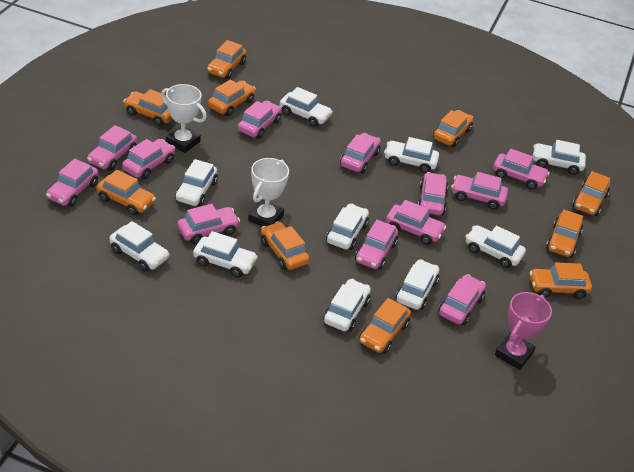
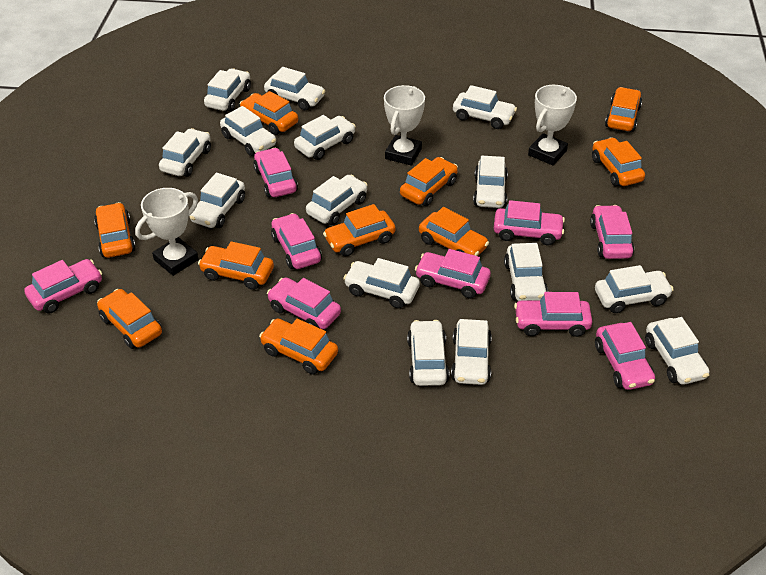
pink car: 12 -> 9
pink trophy: 1 -> 0
white car: 10 -> 15
white trophy: 2 -> 3

